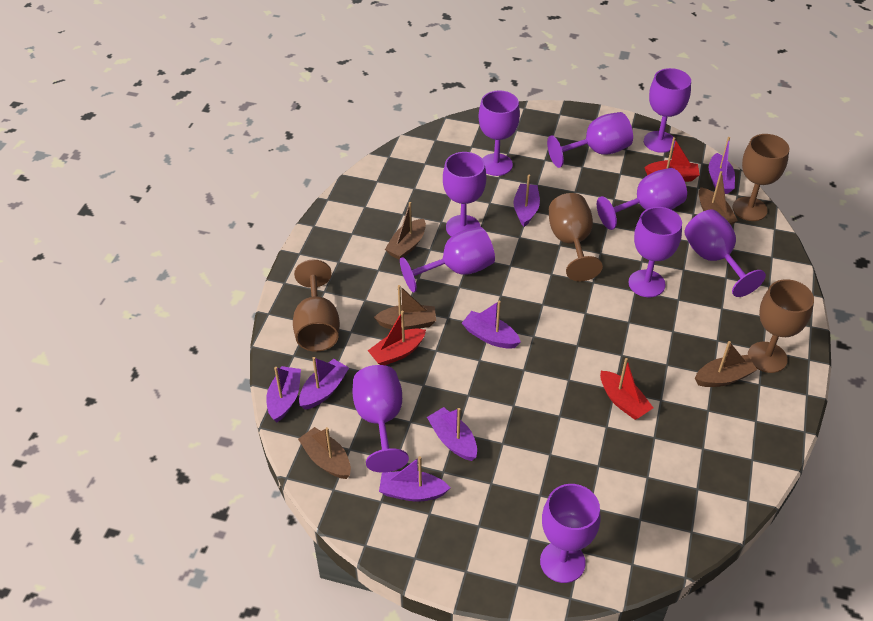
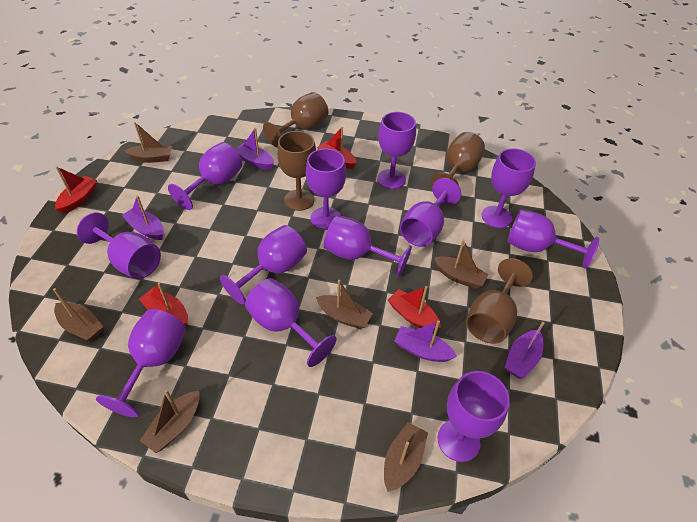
brown boat: 5 -> 6
purple boat: 7 -> 4
purple goblet: 10 -> 12
red boat: 3 -> 4

